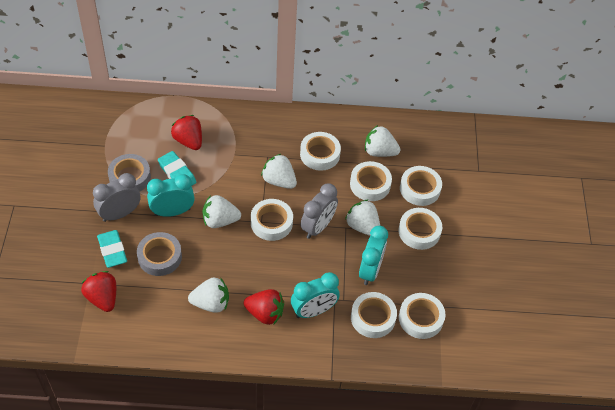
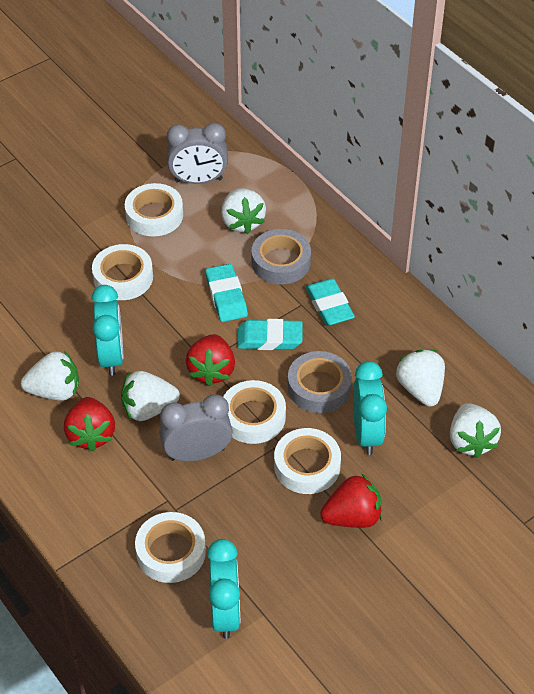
turquoise eraser: 2 -> 3
white tape: 7 -> 5

